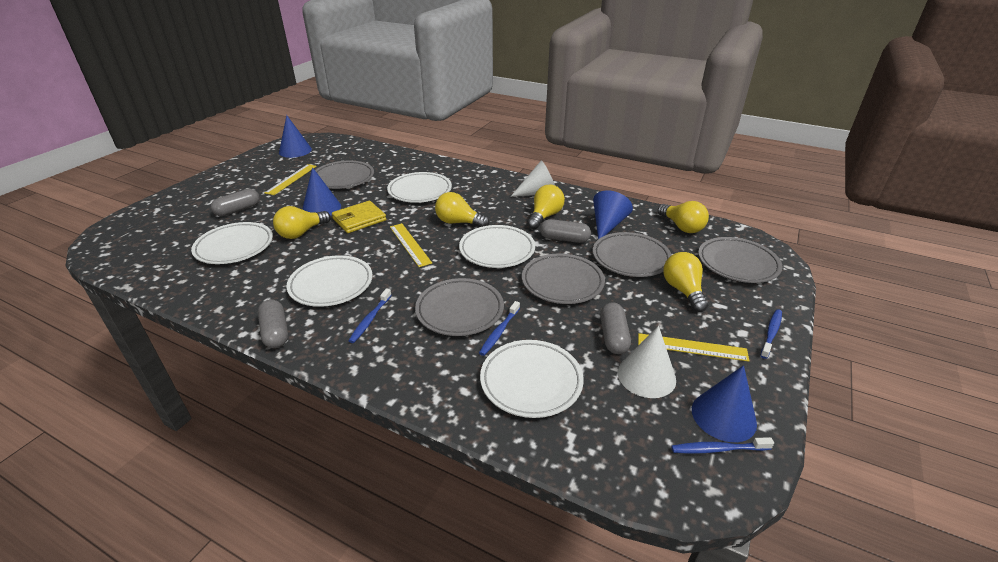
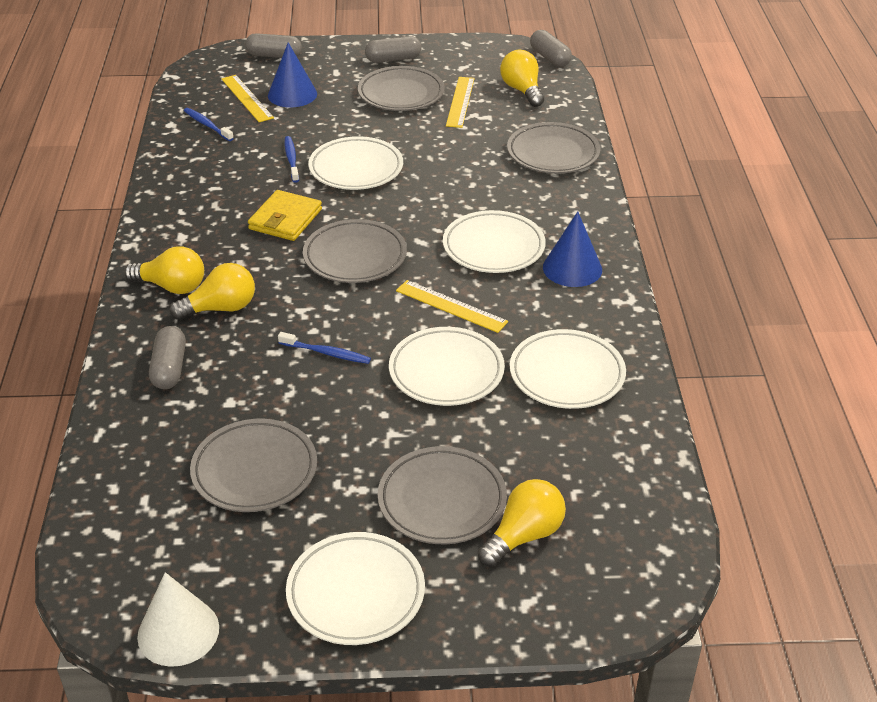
blue cone: 4 -> 2
blue toothbrush: 4 -> 3
white cone: 2 -> 1
yellow light bulb: 5 -> 4

